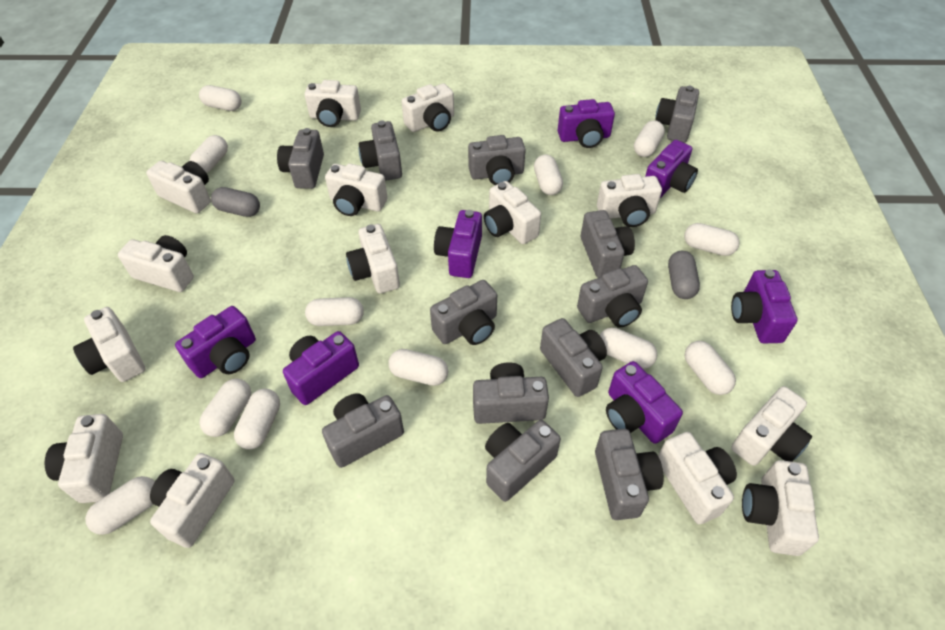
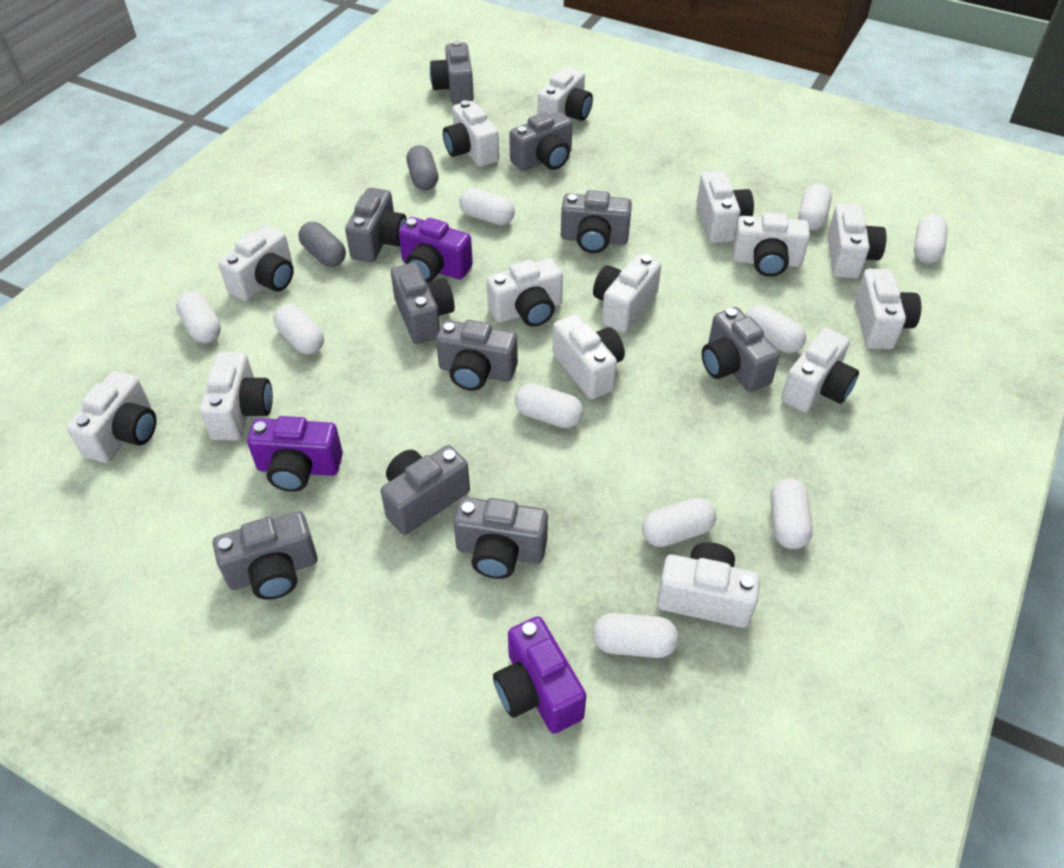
grey camera: 12 -> 10
purple camera: 7 -> 3
white capsule: 12 -> 10

